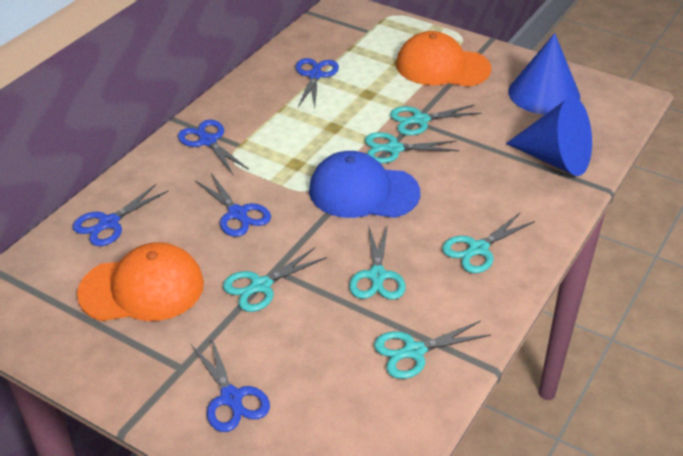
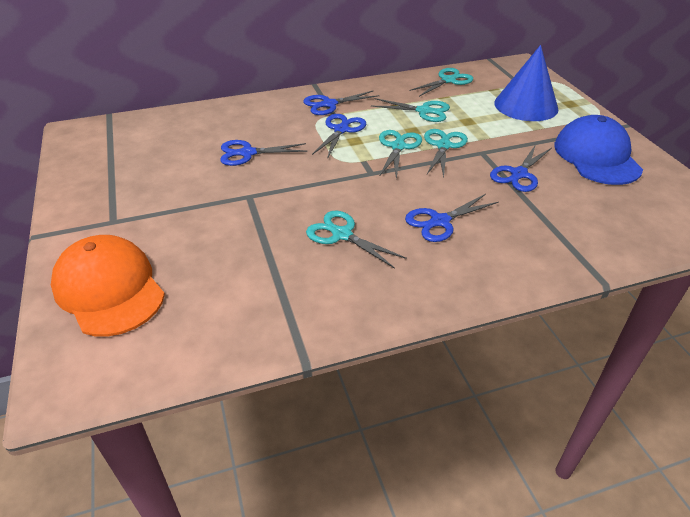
blue cone: 2 -> 1
orange cap: 2 -> 1
turquoise scissors: 6 -> 5

